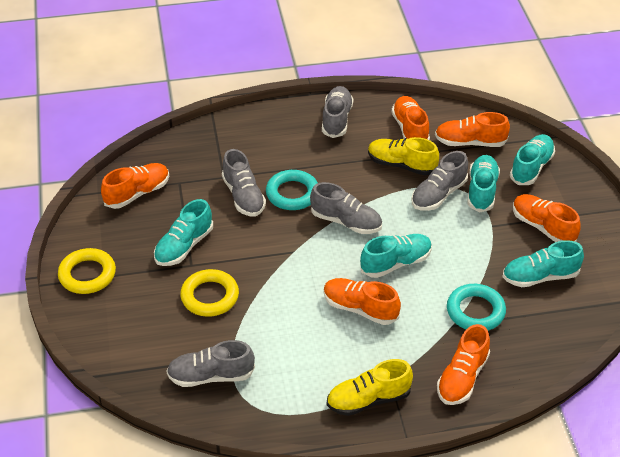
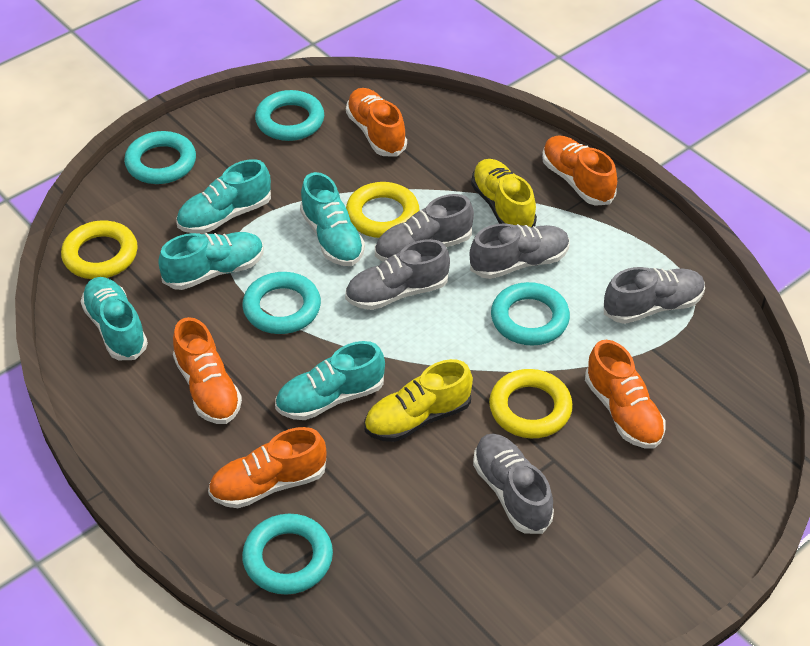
orange shoe: 6 -> 5
turquoise ring: 2 -> 5
yellow ring: 2 -> 3

